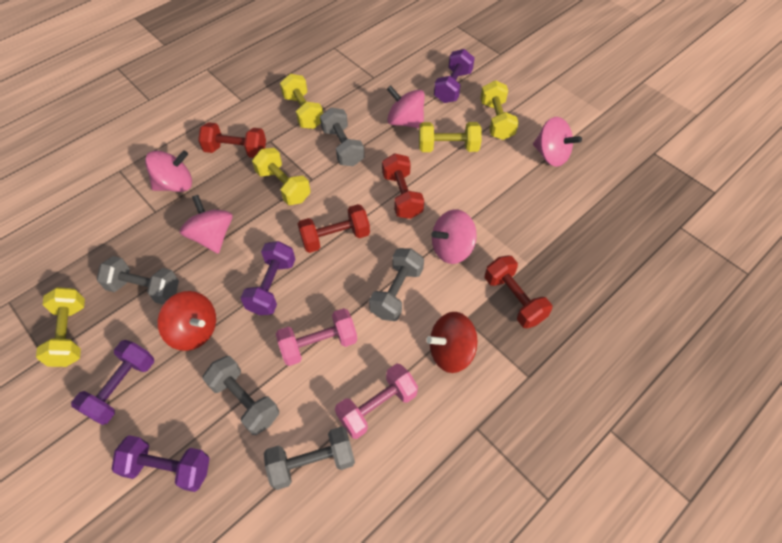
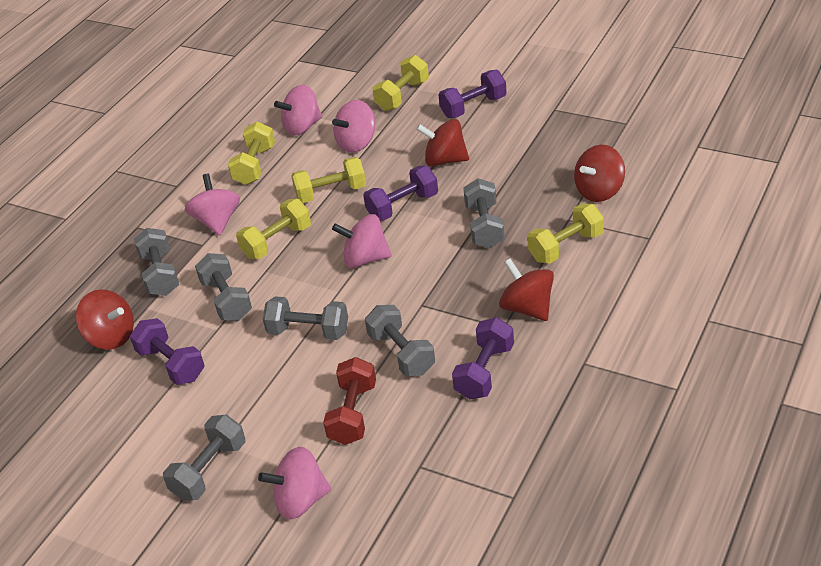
grey dumbbell: 5 -> 6
pink dumbbell: 2 -> 0
red dumbbell: 4 -> 1
red spinning top: 2 -> 4

